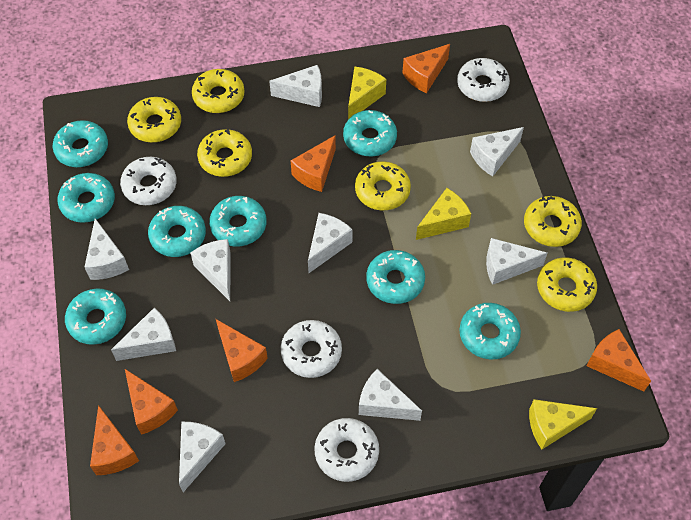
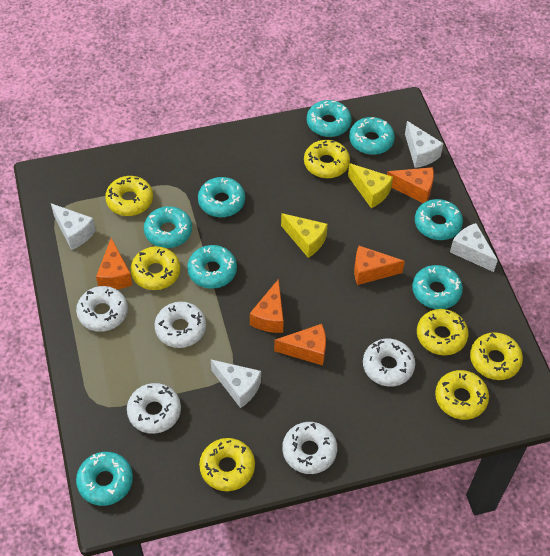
orange cheese: 6 -> 5
white cheese: 9 -> 4
white donut: 4 -> 5
yellow cheese: 3 -> 2
yellow donut: 6 -> 7

